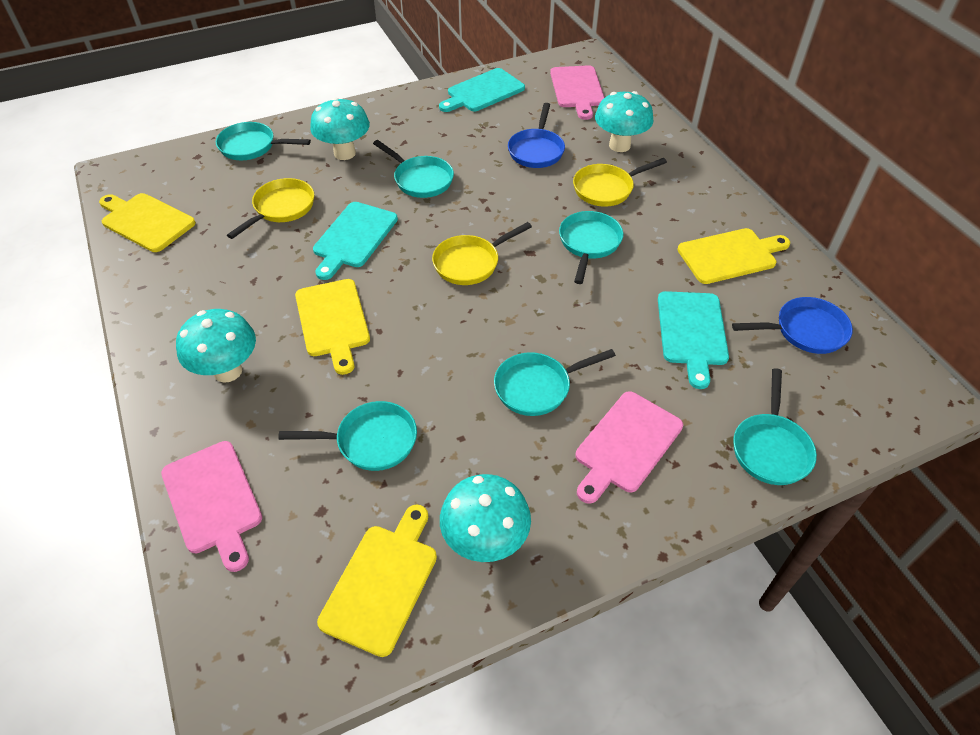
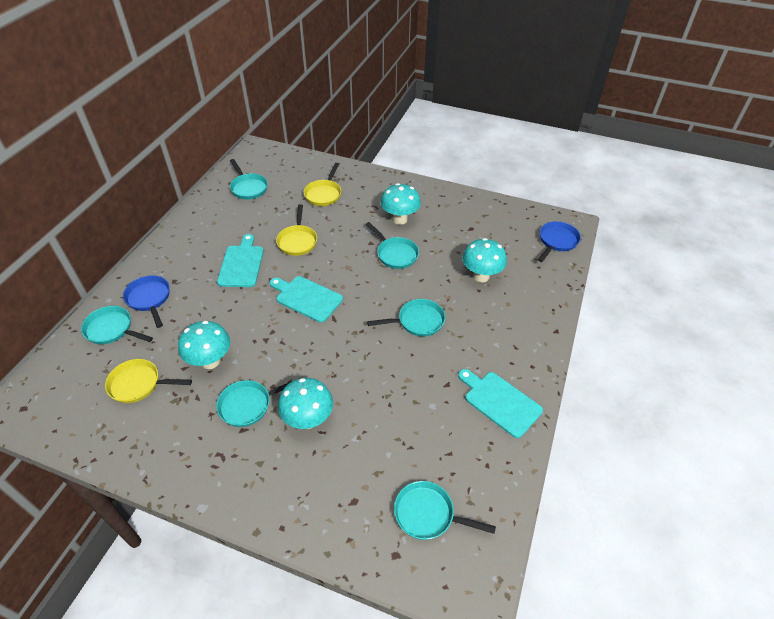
pink cutting board: 3 -> 0
yellow cutting board: 4 -> 0

